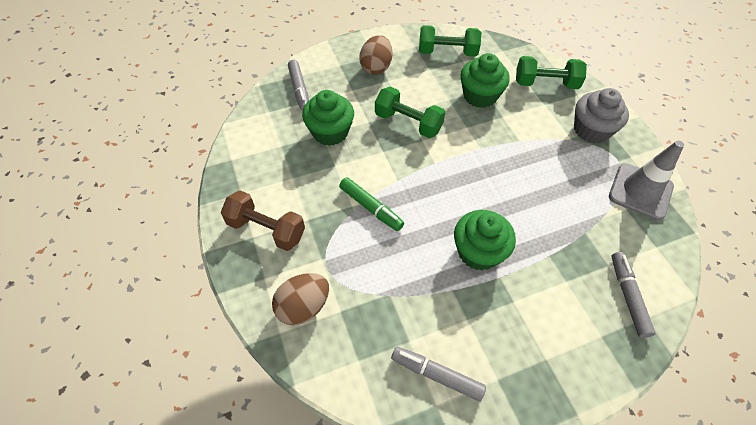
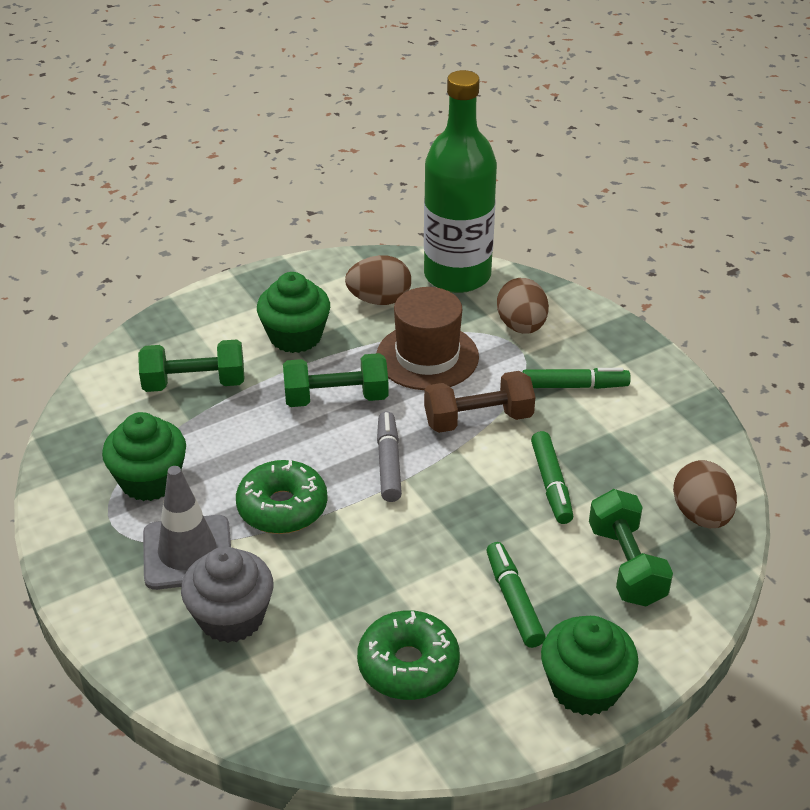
brown egg: 2 -> 3
brown hat: 0 -> 1
green bottle: 0 -> 1
green donut: 0 -> 2
green marker: 1 -> 3
grey marker: 3 -> 1

